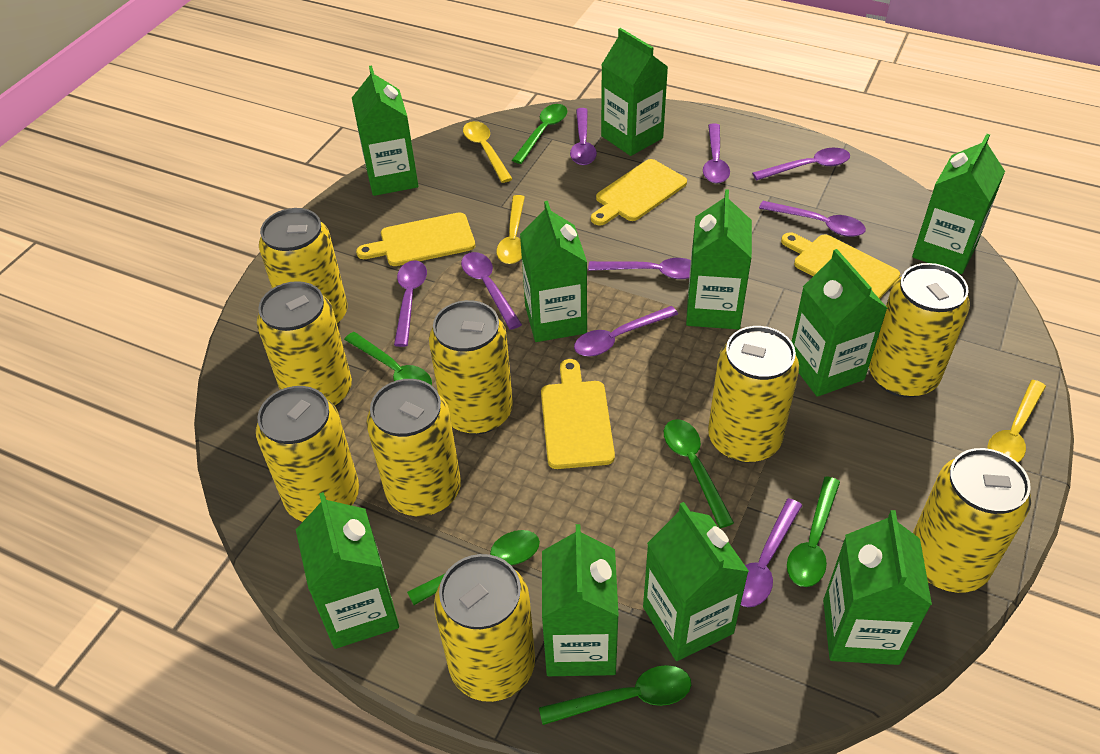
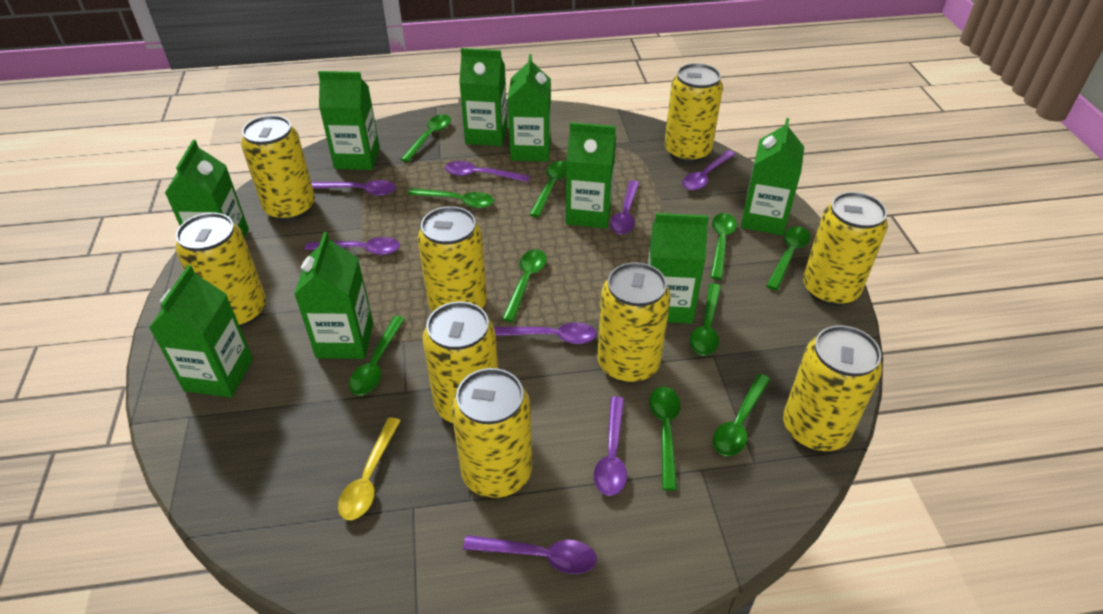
green carton: 10 -> 9
green spoon: 6 -> 10
purple spoon: 9 -> 8
yellow cutting board: 4 -> 0
yellow spoon: 3 -> 1

